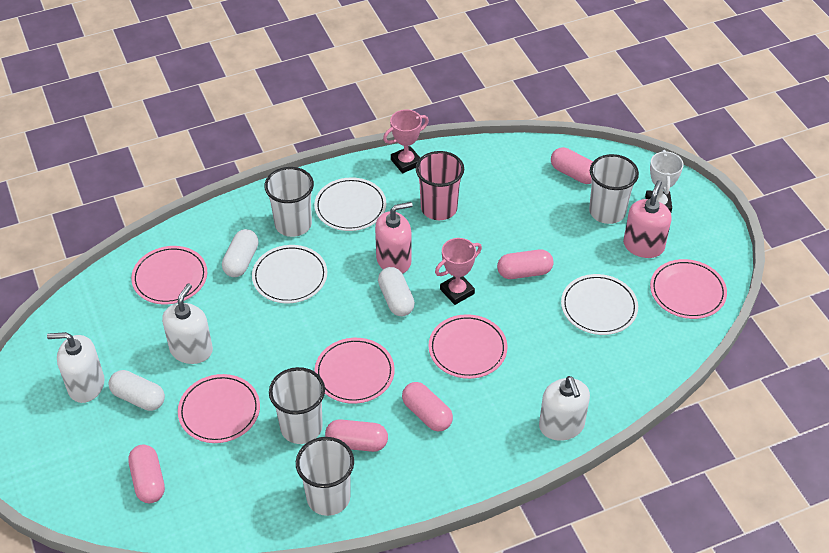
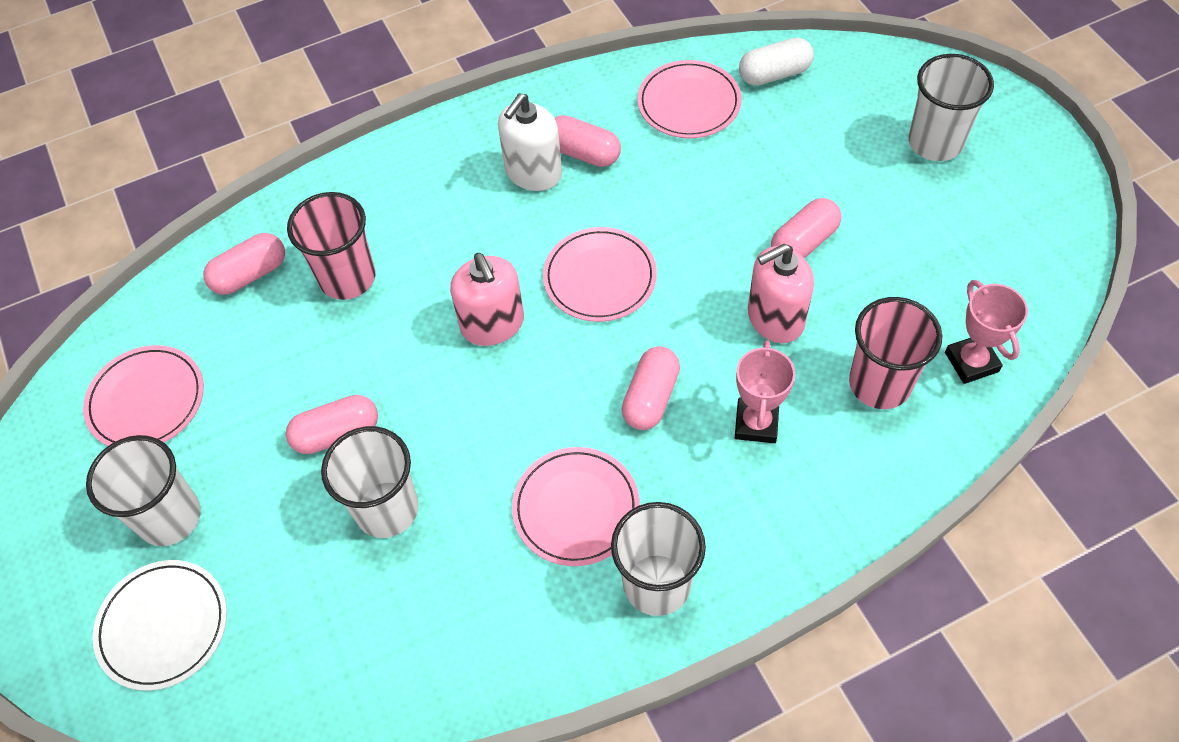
pink cup: 1 -> 2
pink plate: 5 -> 4
white capsule: 3 -> 1
white plate: 3 -> 1
white soap dispenser: 3 -> 1
white trophy: 1 -> 0

